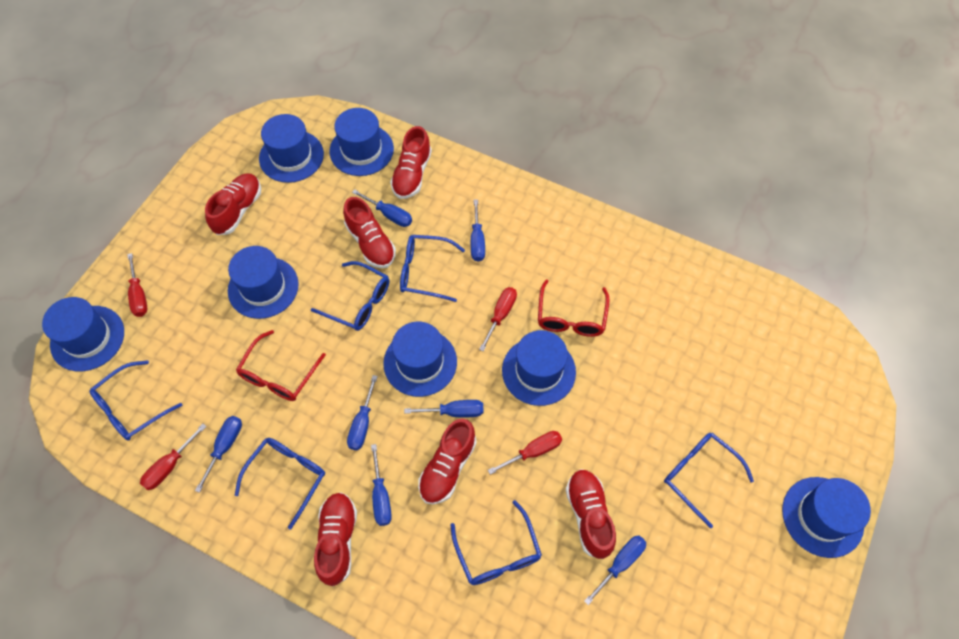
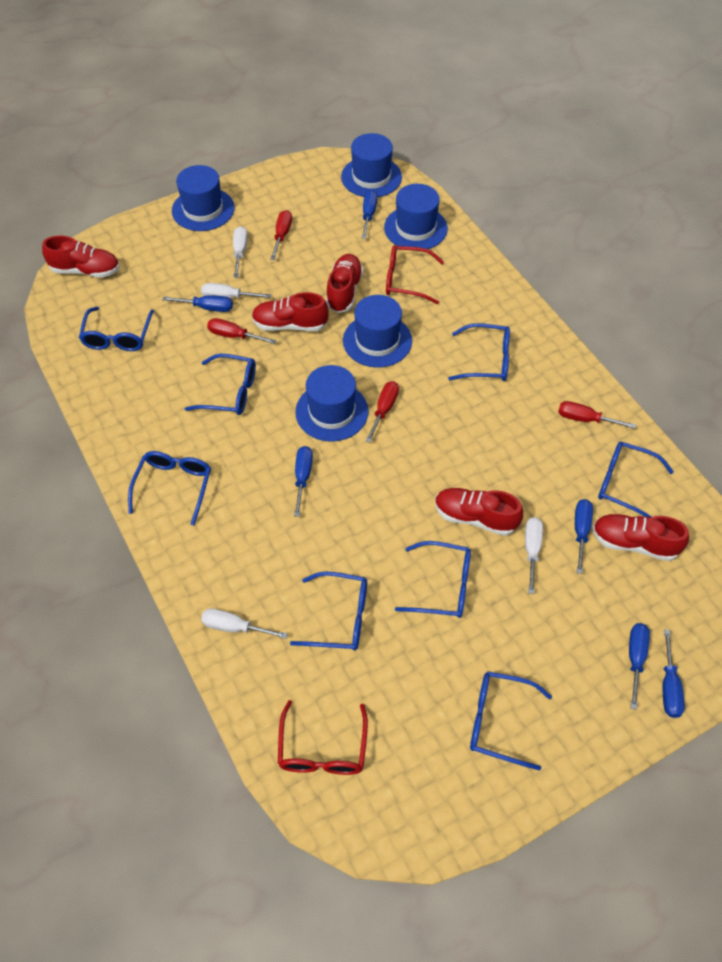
blue glasses: 6 -> 8
blue hat: 7 -> 5
blue screwdriver: 7 -> 6
red shoe: 6 -> 5
white screwdriver: 0 -> 4

